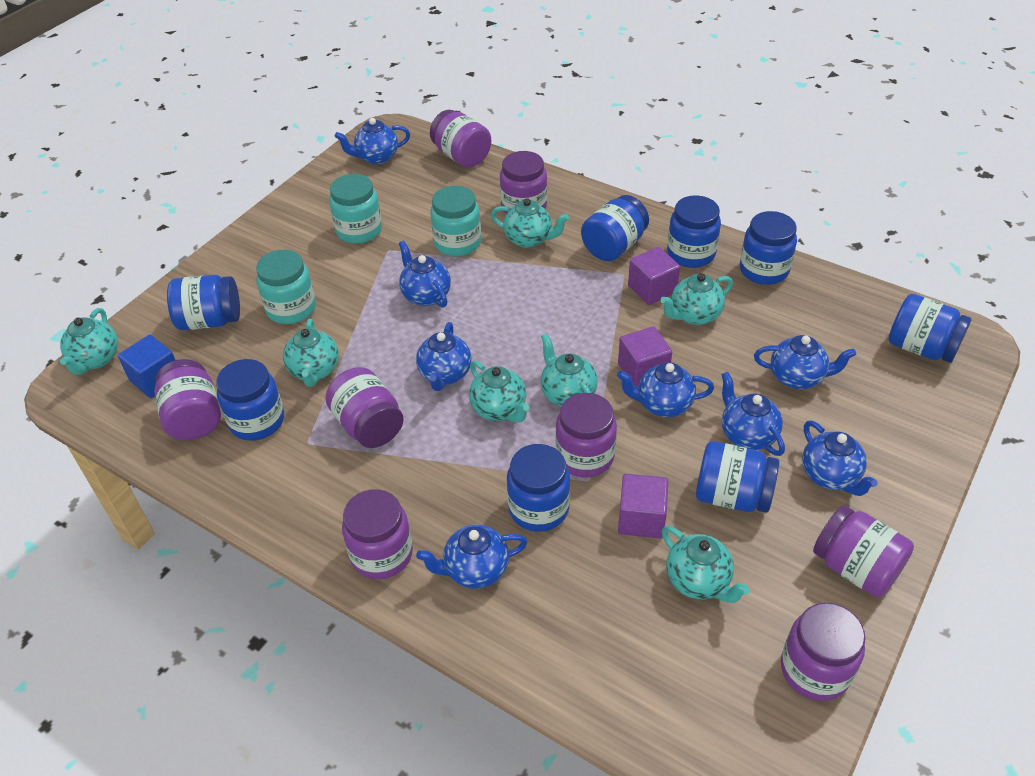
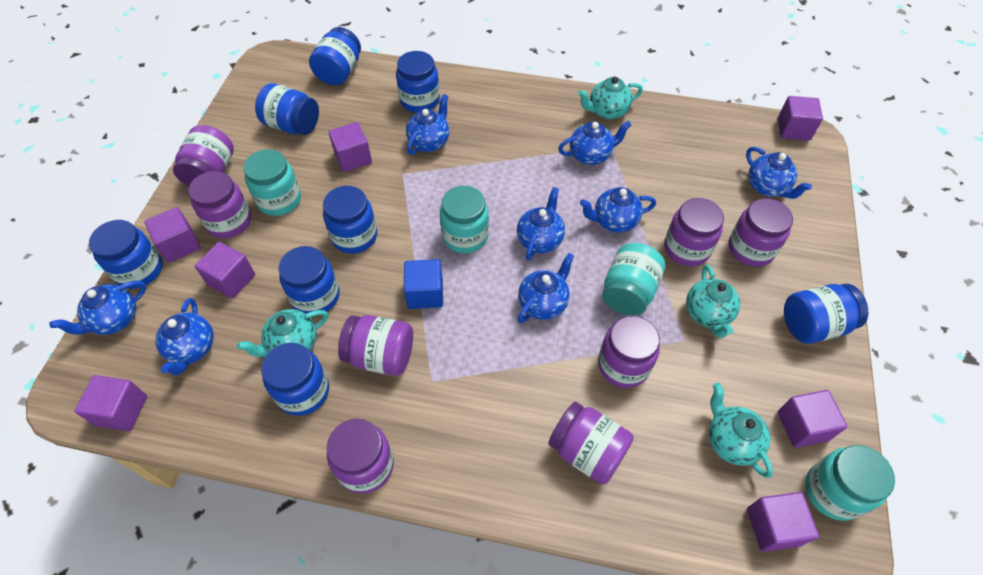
purple cube: 3 -> 7
turquoise jar: 3 -> 4
turquoise teapot: 7 -> 4

